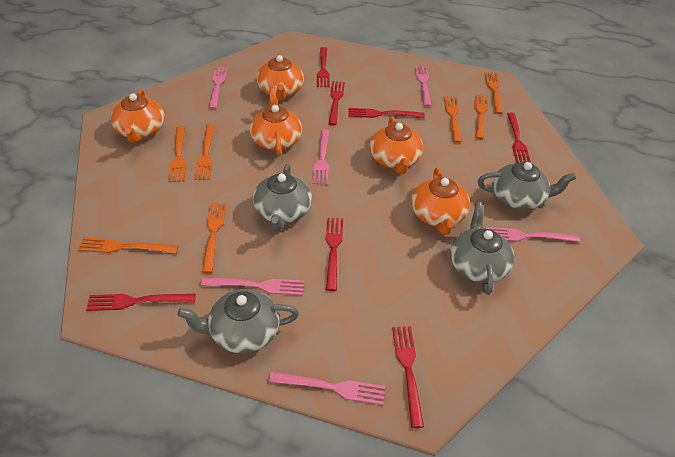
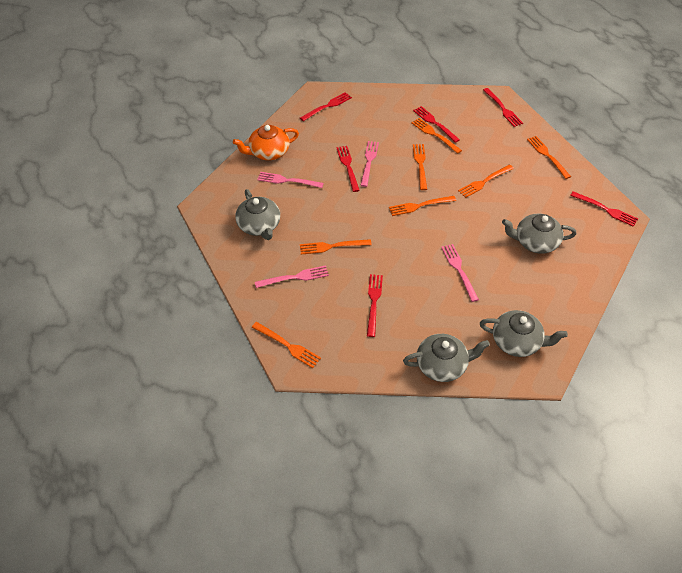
orange teapot: 5 -> 1
pink fork: 6 -> 4
red fork: 7 -> 6

